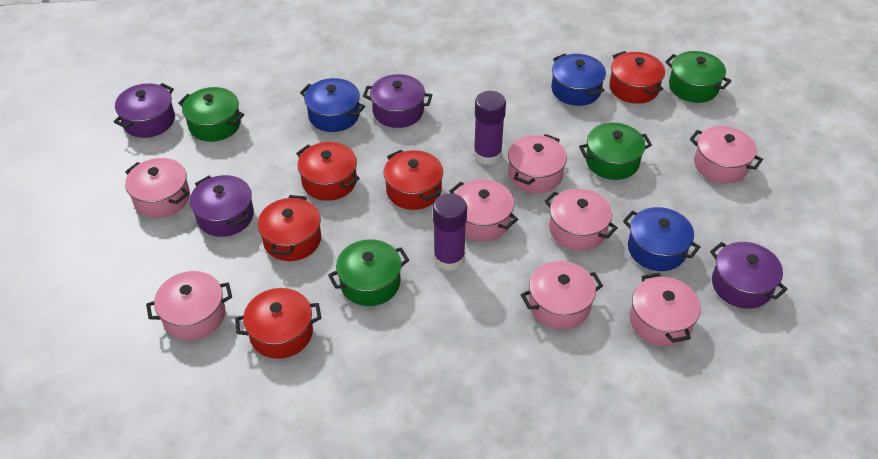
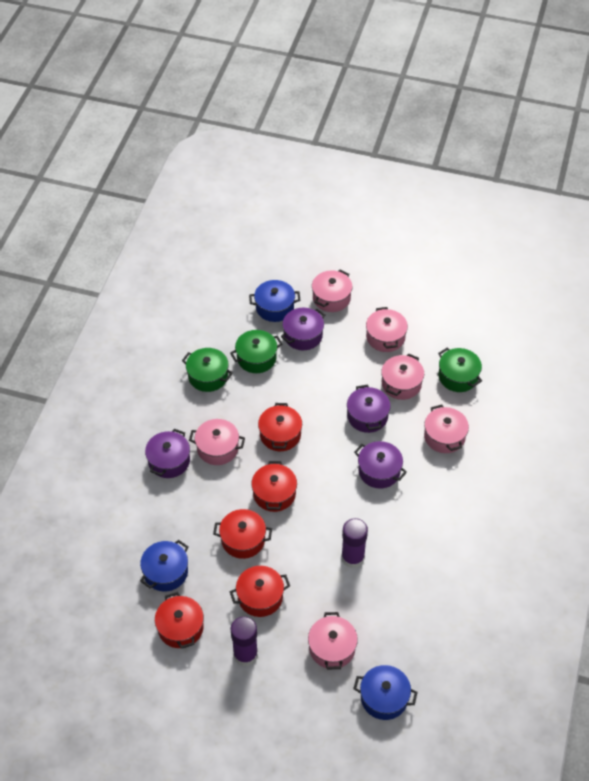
green pot: 4 -> 3
pink pot: 8 -> 6

